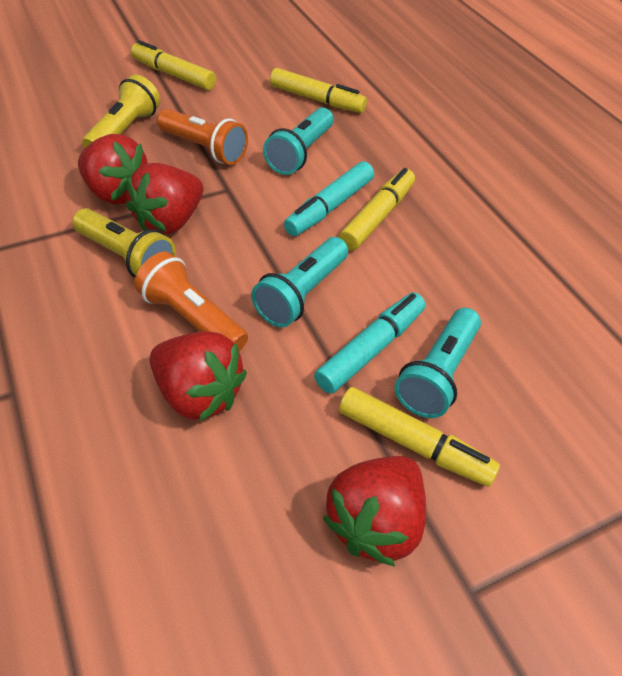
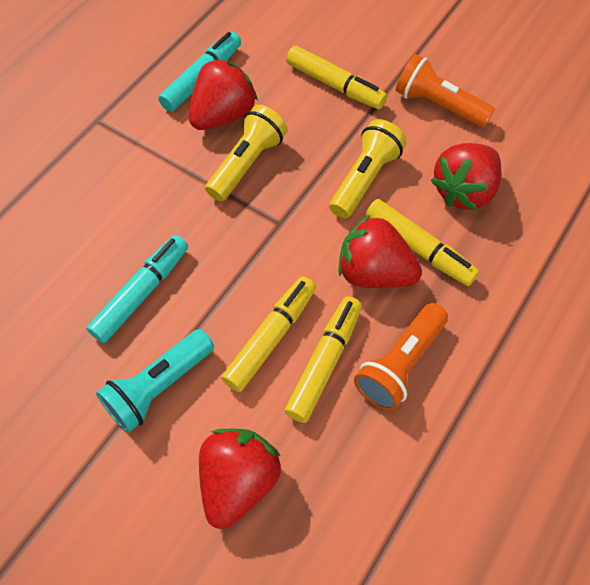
turquoise flashlight: 3 -> 1

